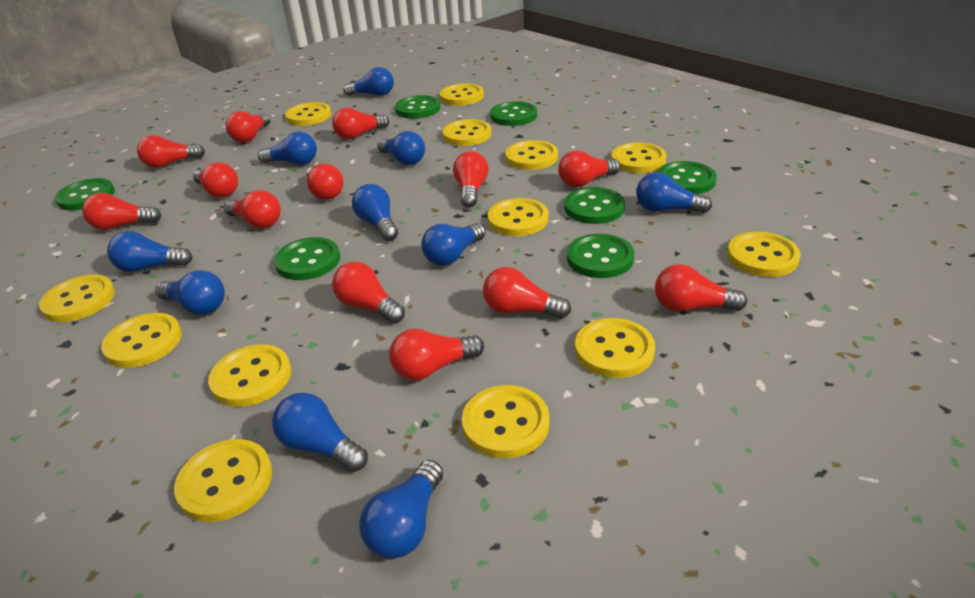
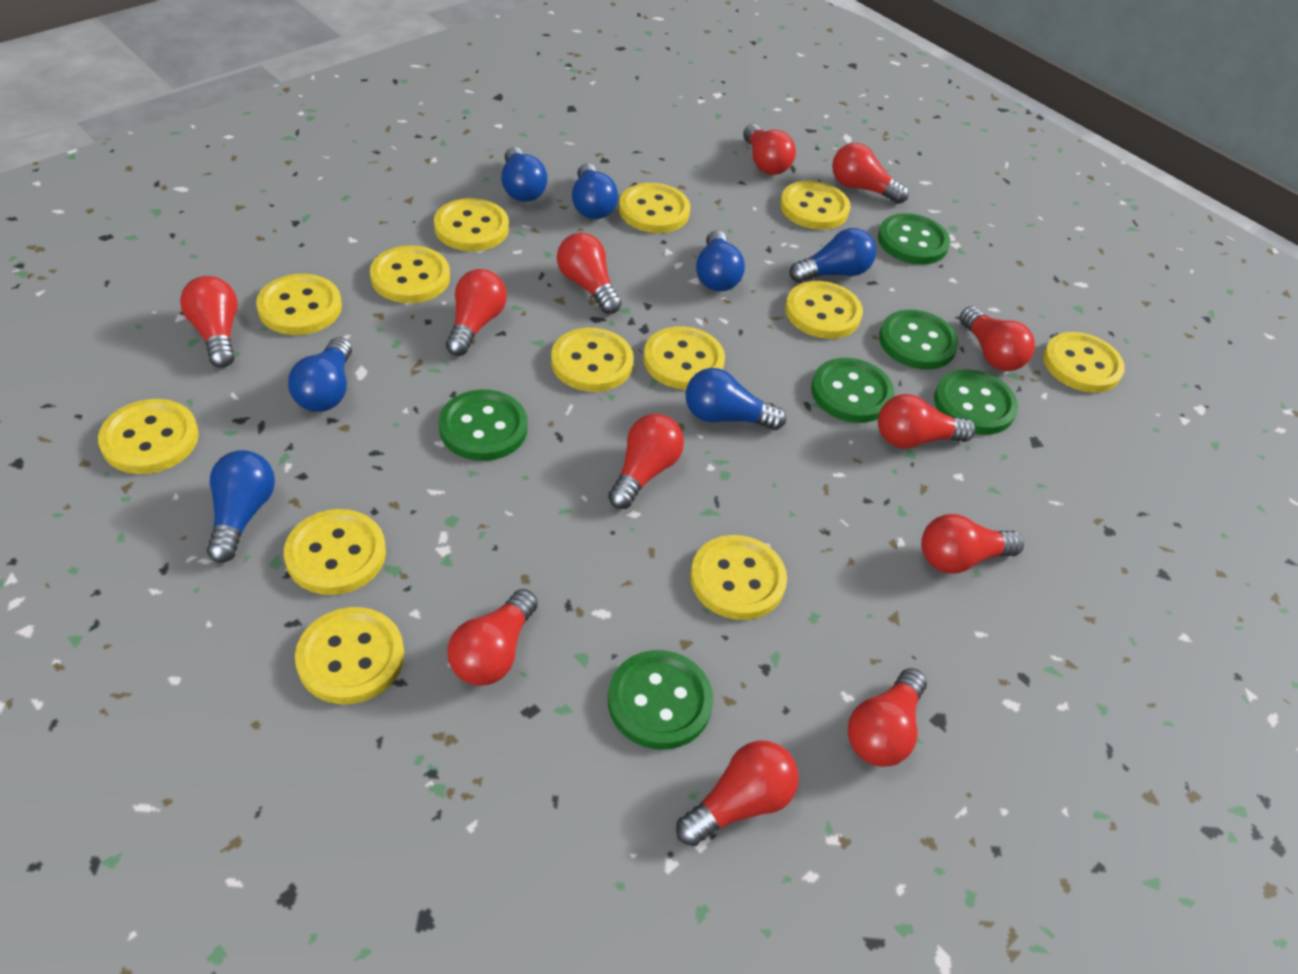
blue light bulb: 10 -> 7
green button: 7 -> 6
red light bulb: 13 -> 12

